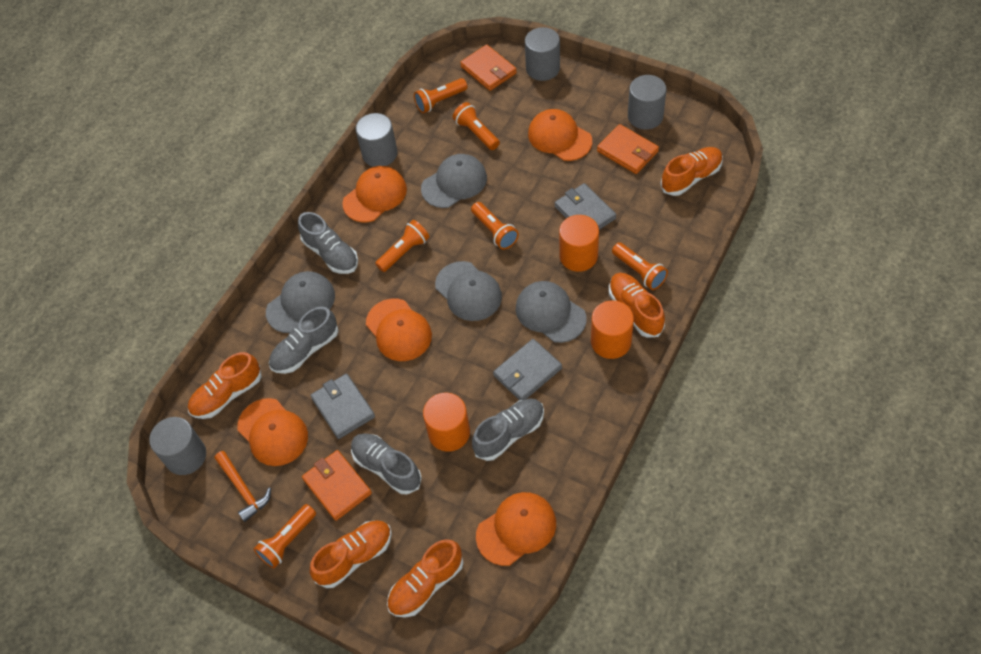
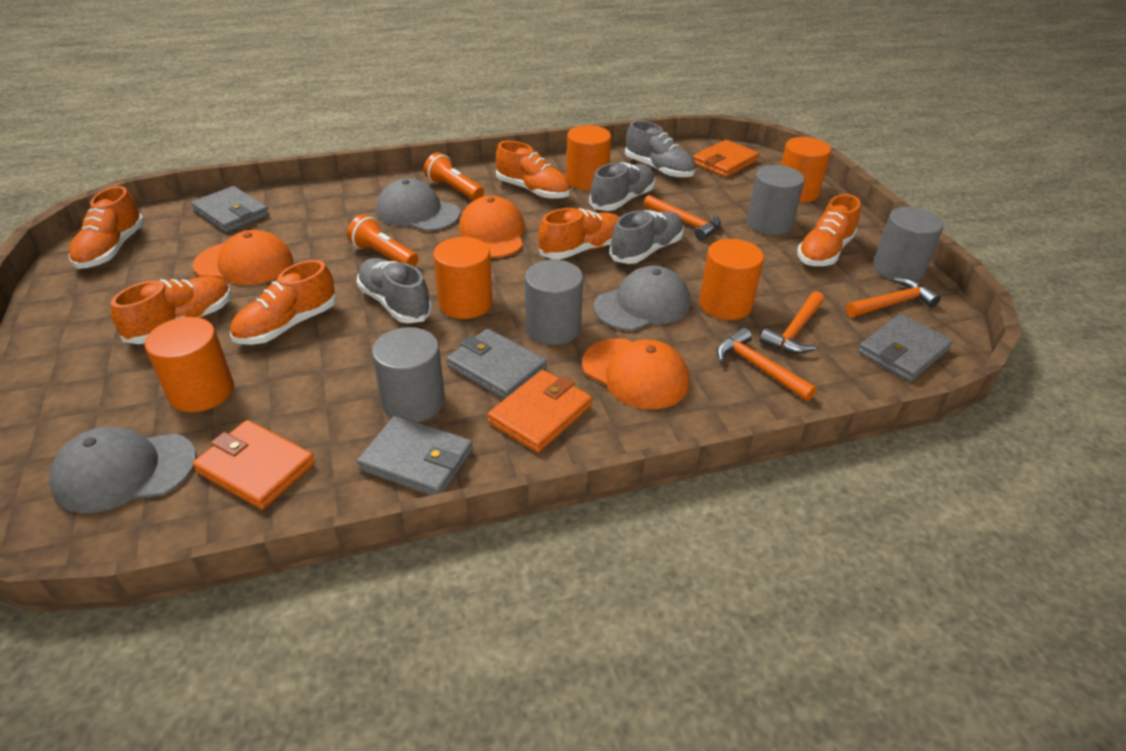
grey cap: 4 -> 3
grey wallet: 3 -> 4
orange cap: 5 -> 3
orange cylinder: 3 -> 5
orange flashlight: 6 -> 2
orange hammer: 1 -> 4
orange shoe: 5 -> 6

